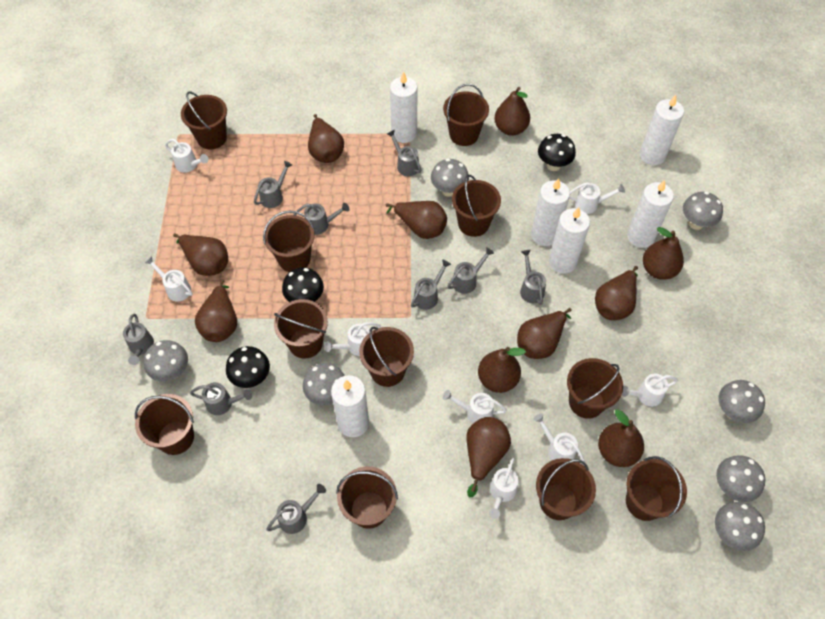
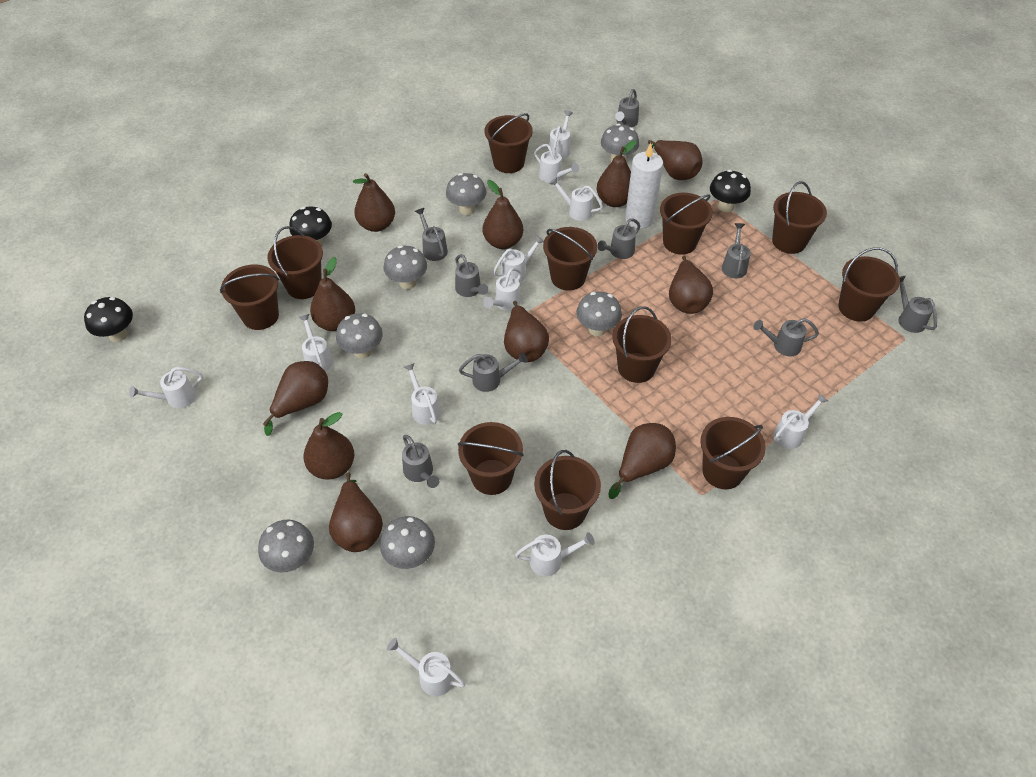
white candle: 6 -> 1
white watering can: 8 -> 11

